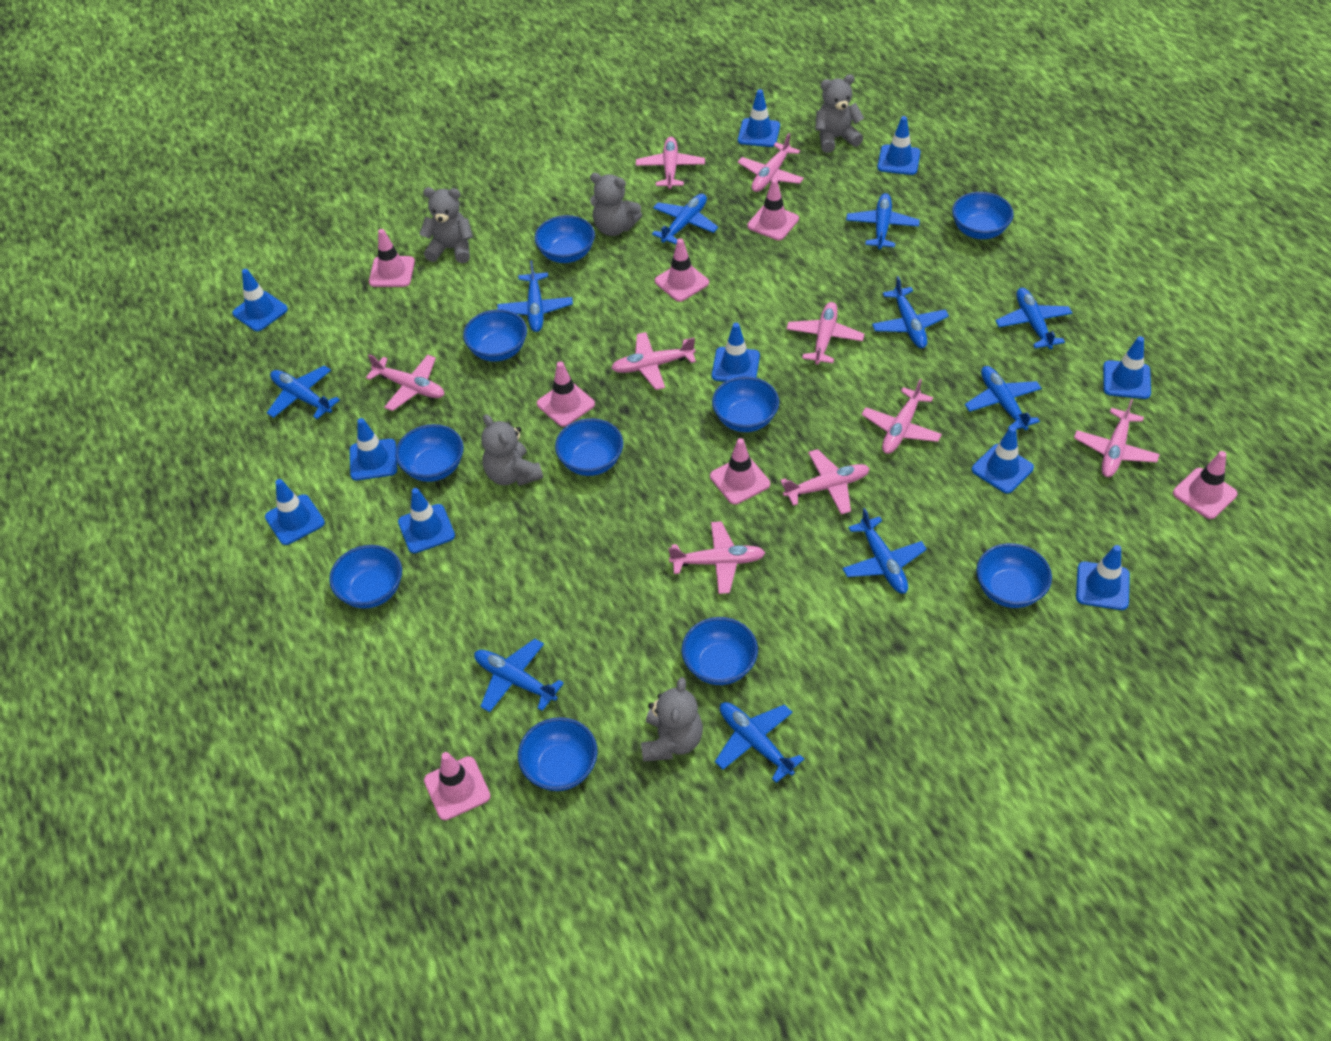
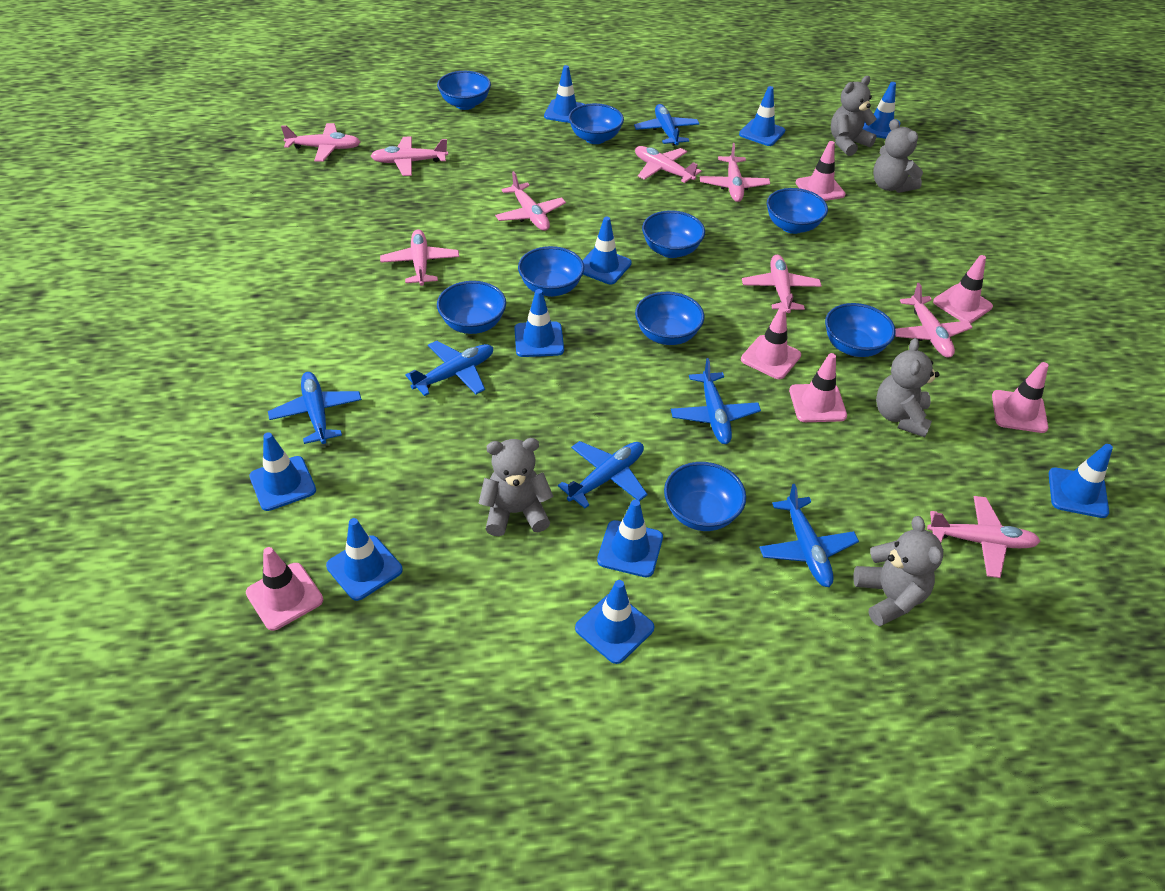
blue bowl: 10 -> 9
blue plane: 10 -> 6
pink traffic cone: 7 -> 6

